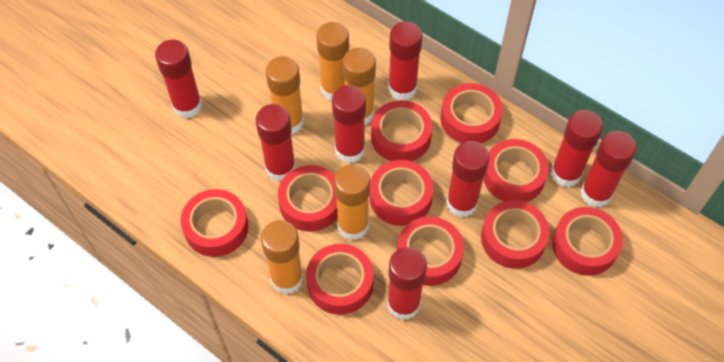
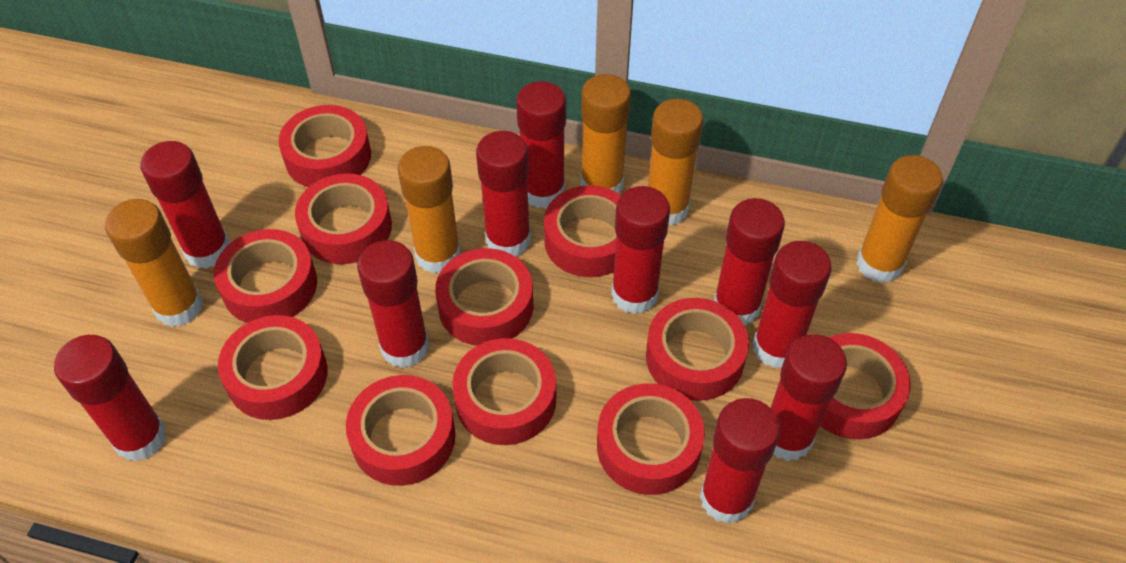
red glue stick: 8 -> 10
red tape: 10 -> 11

